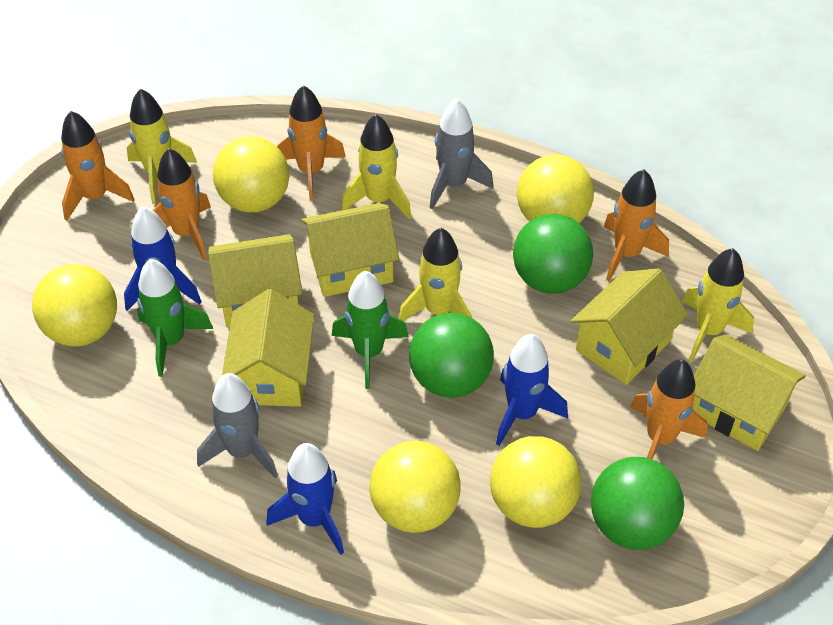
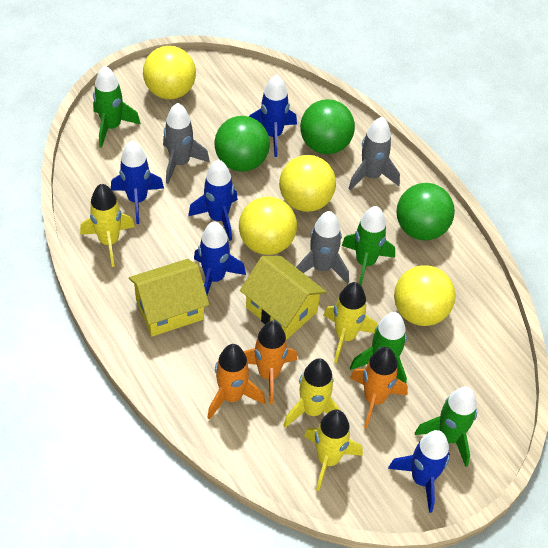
blue rocket: 3 -> 5
green rocket: 2 -> 4
grey rocket: 2 -> 3
orange rocket: 5 -> 3
yellow ball: 5 -> 4
yellow house: 5 -> 2

